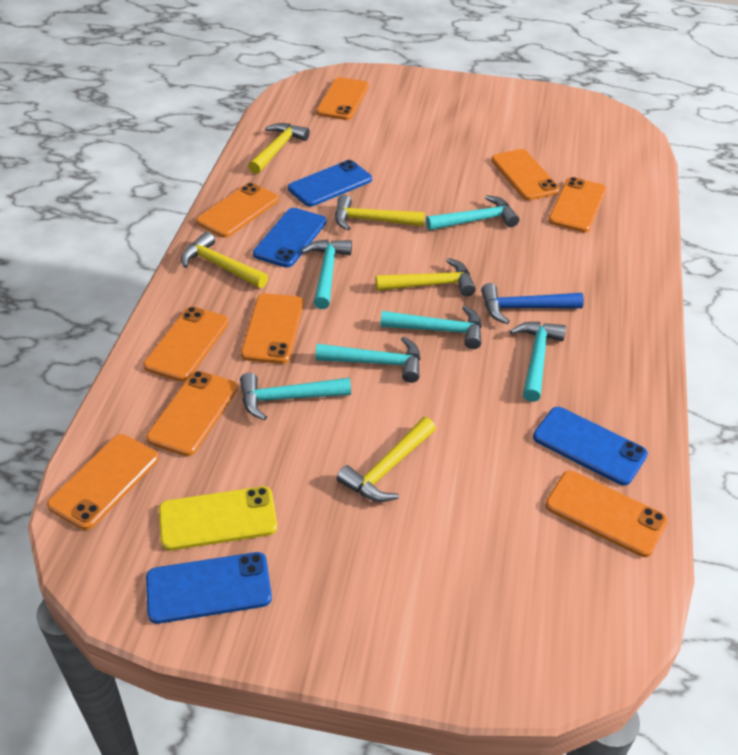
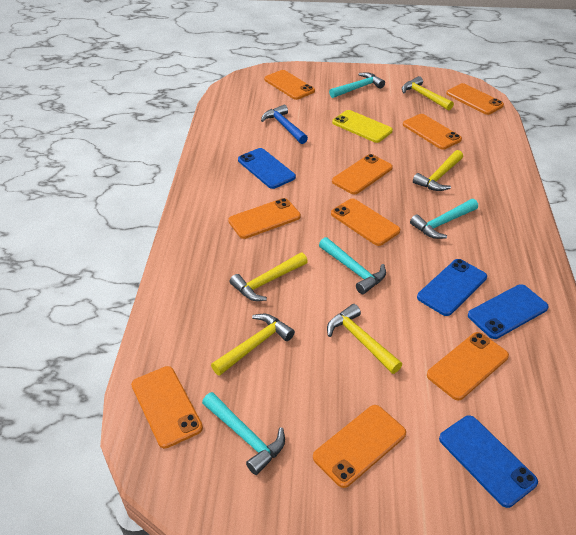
turquoise hammer: 6 -> 4

